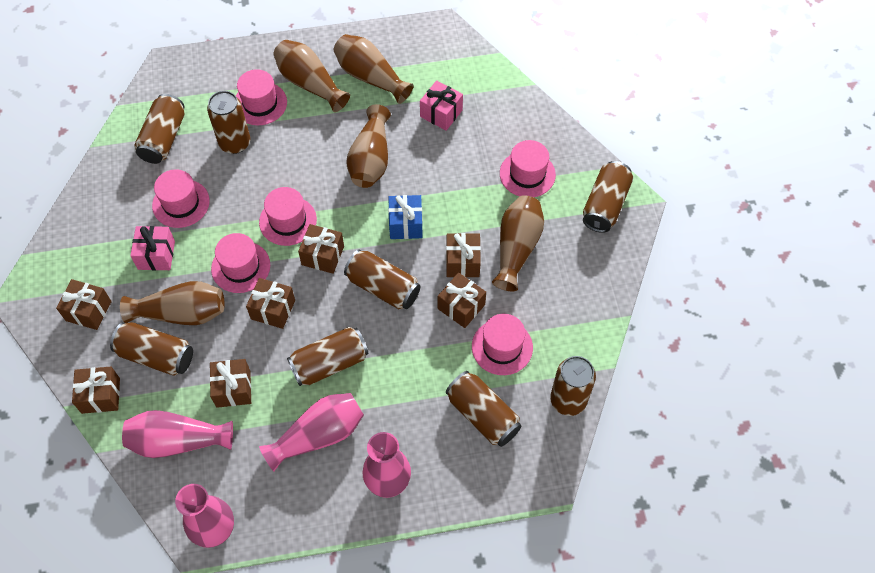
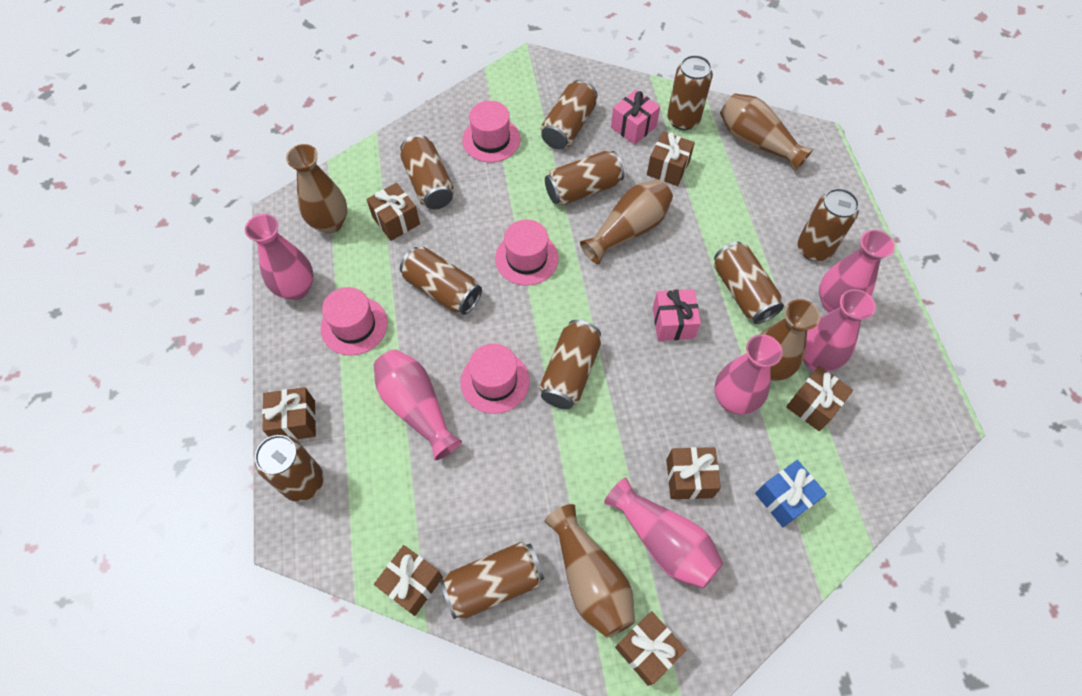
brown can: 8 -> 10
pink hat: 6 -> 4
pink vase: 4 -> 6

